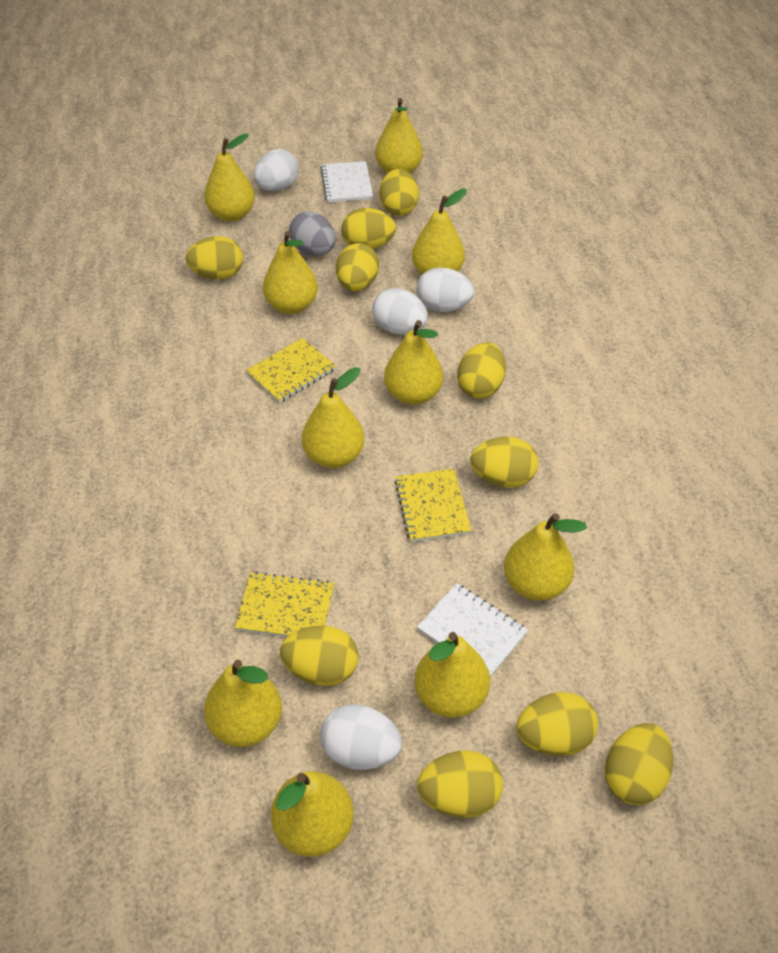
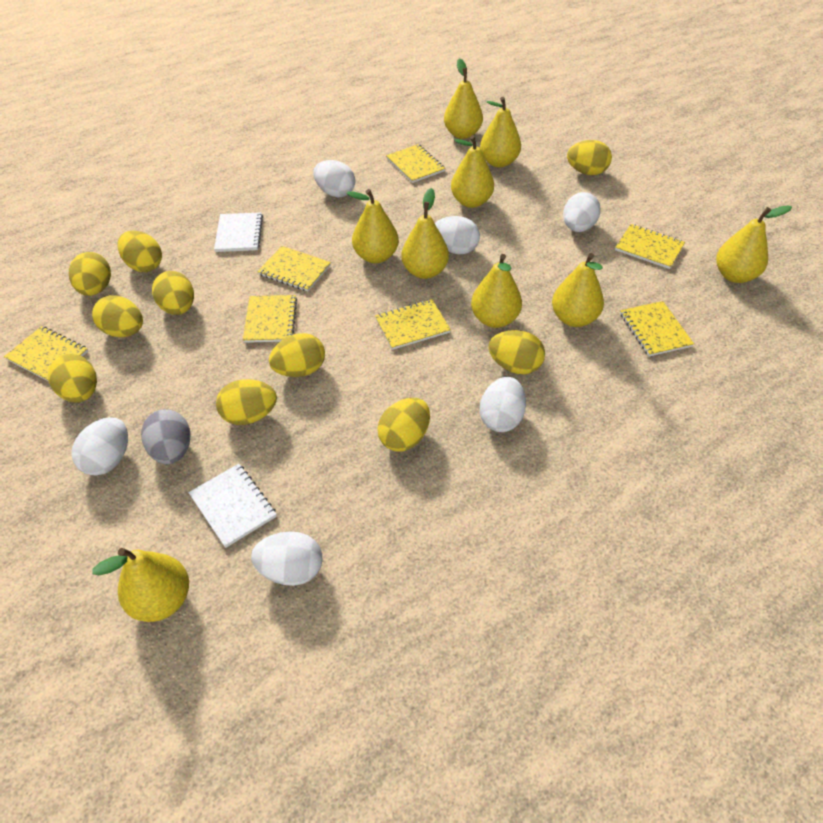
white egg: 4 -> 6
yellow notebook: 3 -> 7
yellow pear: 10 -> 9

